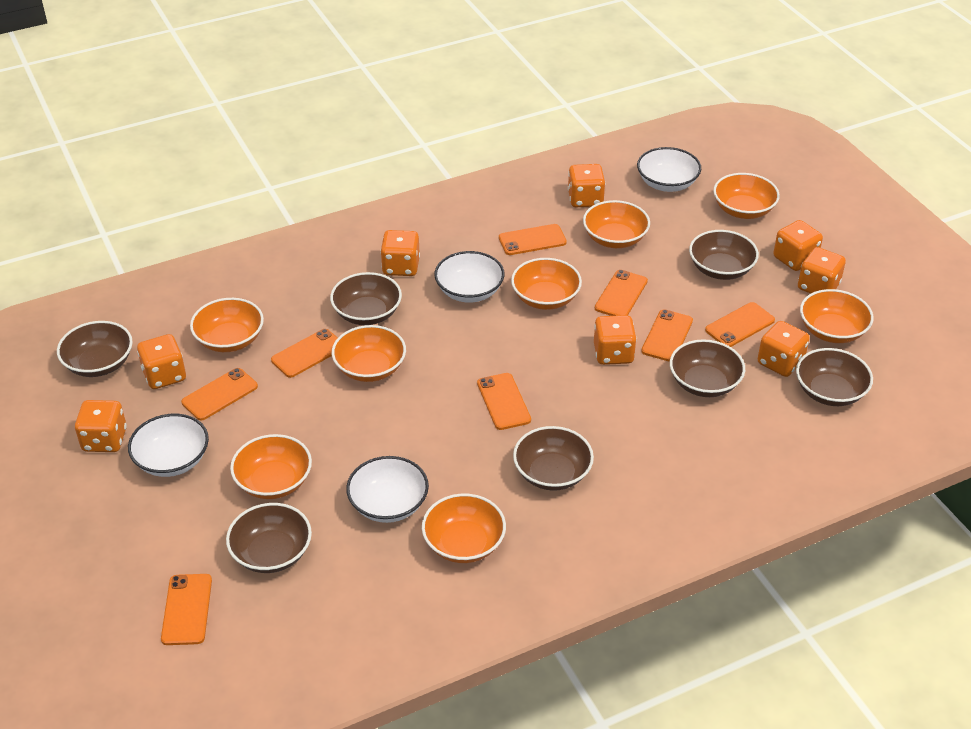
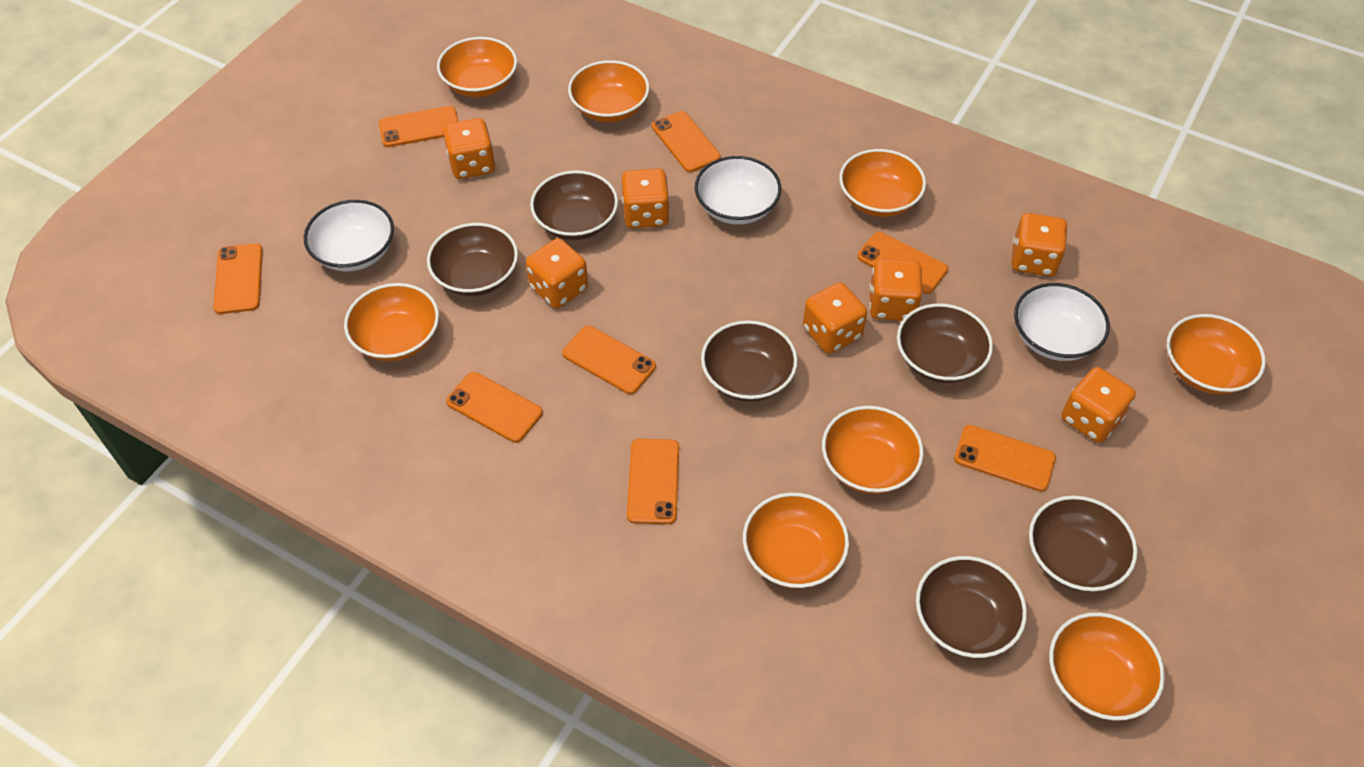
brown bowl: 7 -> 6
orange dice: 8 -> 7
white bowl: 4 -> 3

